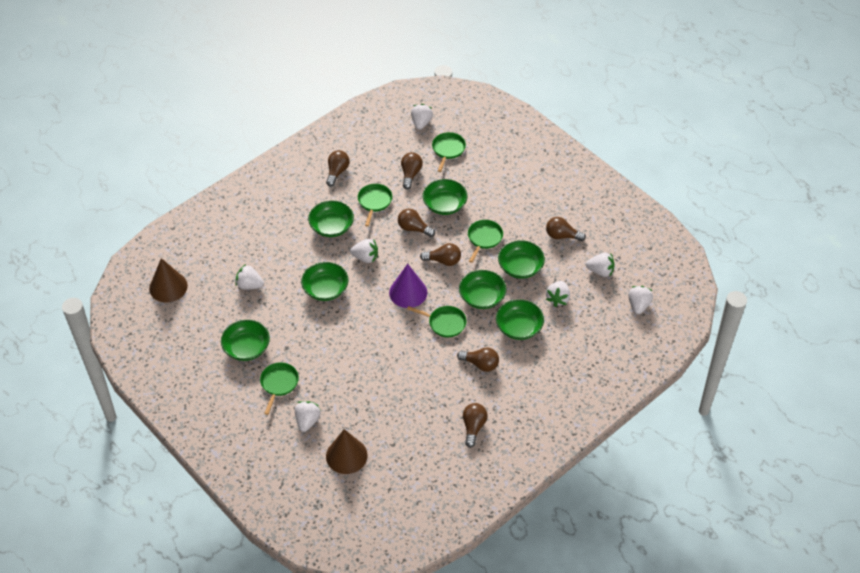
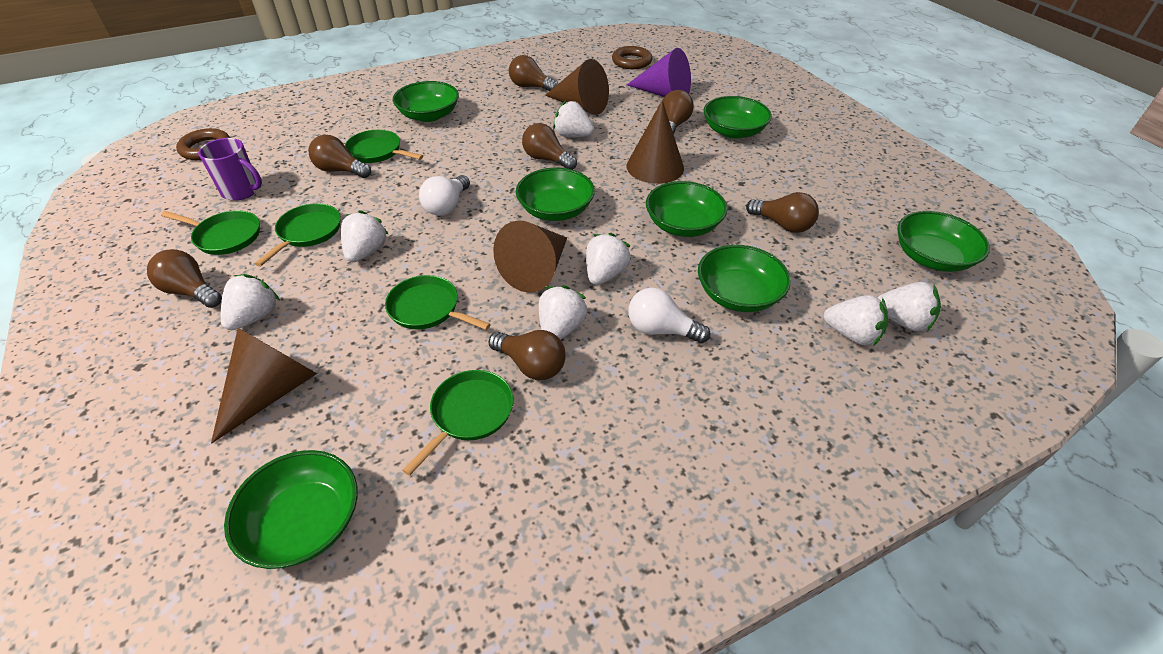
brown cone: 2 -> 4
brown ring: 0 -> 2
purple mug: 0 -> 1
white light bulb: 0 -> 2

